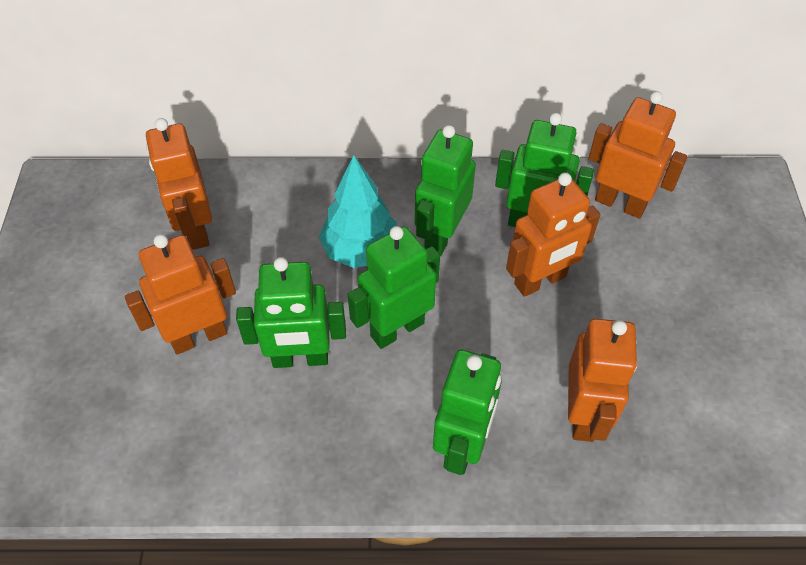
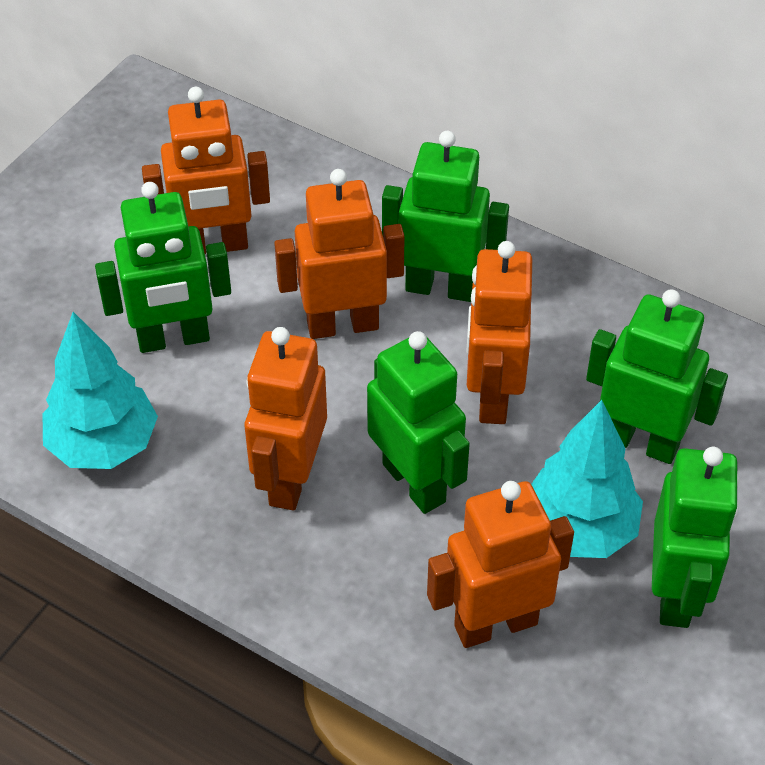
turquoise tree: 1 -> 2

